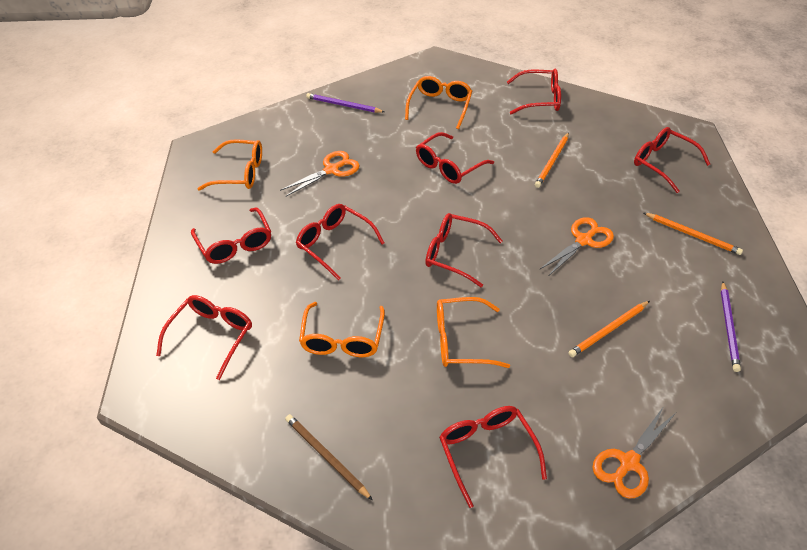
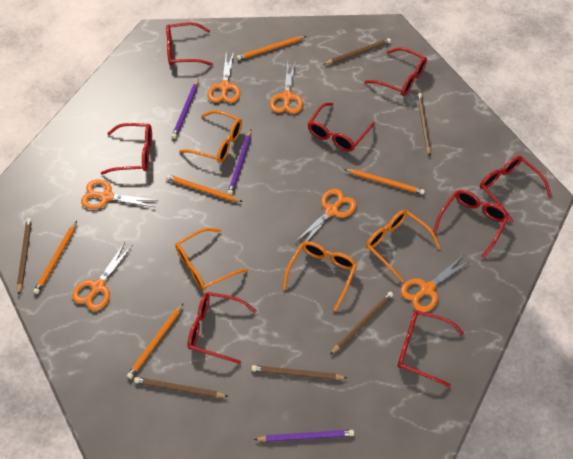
brown pencil: 1 -> 6
orange pencil: 3 -> 5
orange scissors: 3 -> 6
purple pencil: 2 -> 3

